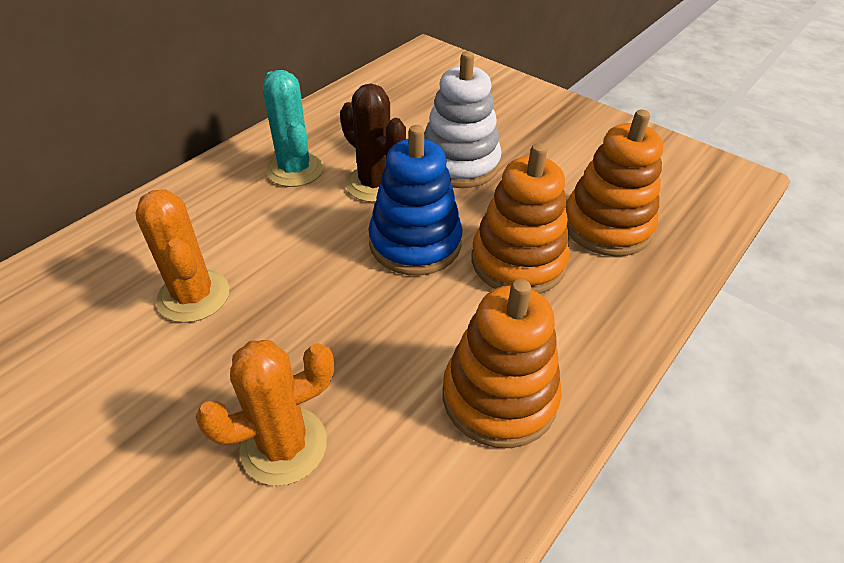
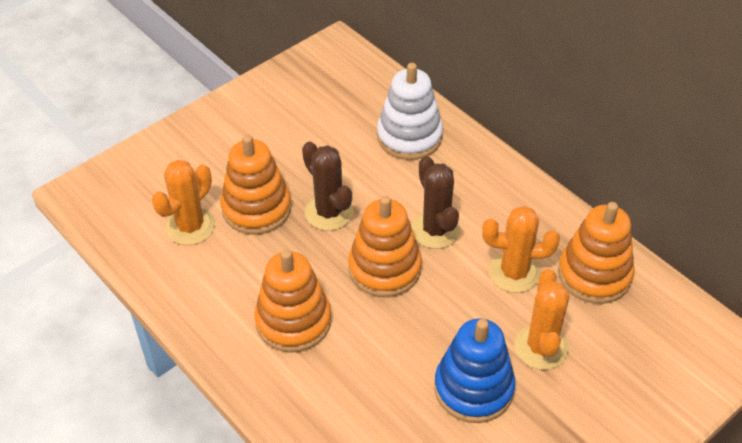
brown cactus: 1 -> 2
orange cactus: 2 -> 3
orange stacking toy: 3 -> 4
turquoise cactus: 1 -> 0

